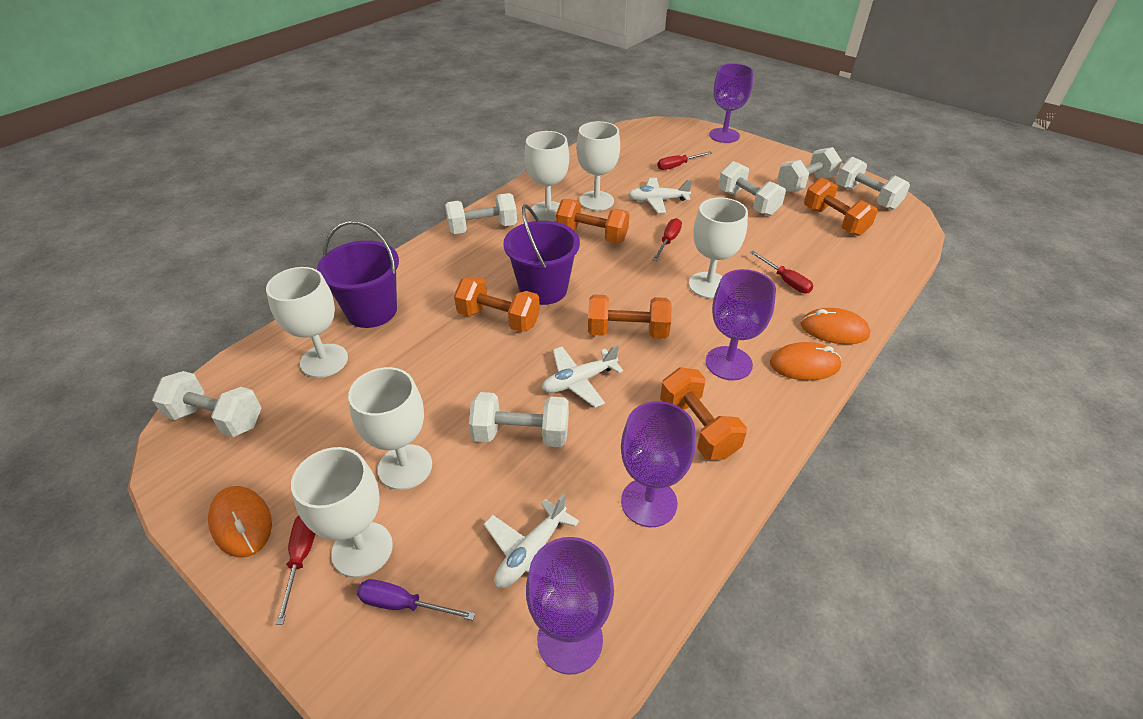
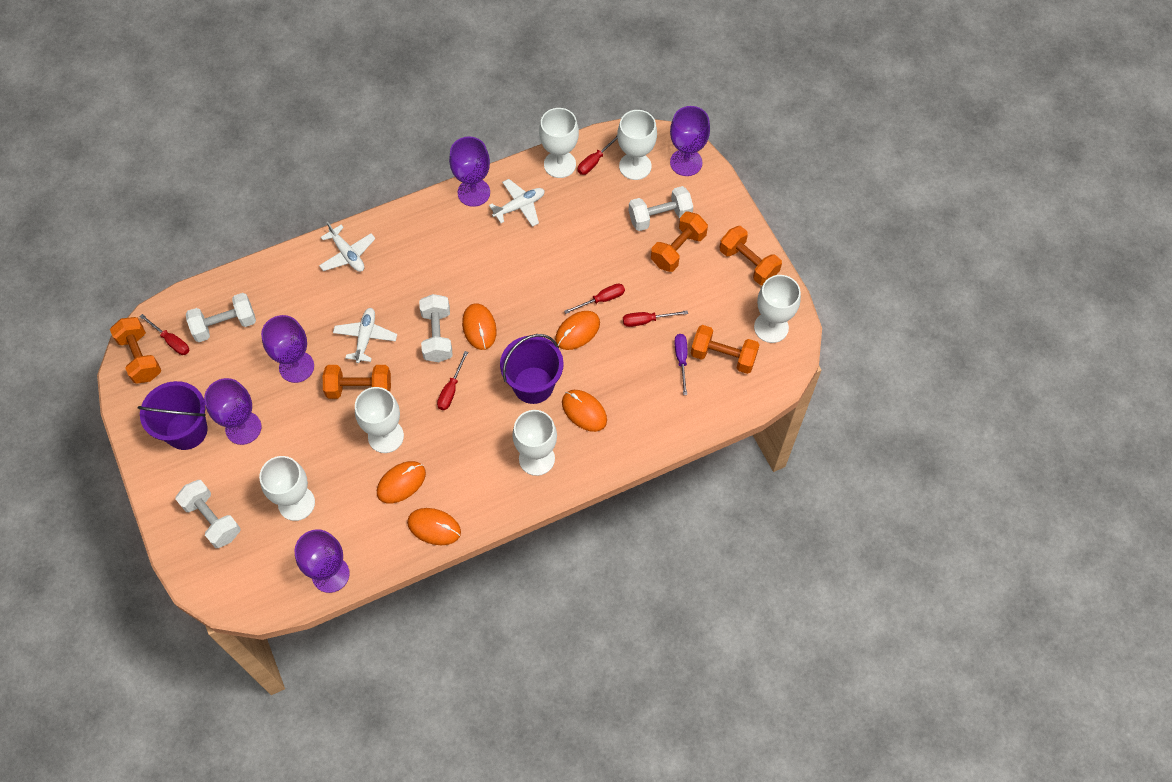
orange mouse: 3 -> 5
purple goblet: 4 -> 5
red screwdriver: 4 -> 5
white dumbbell: 6 -> 4

